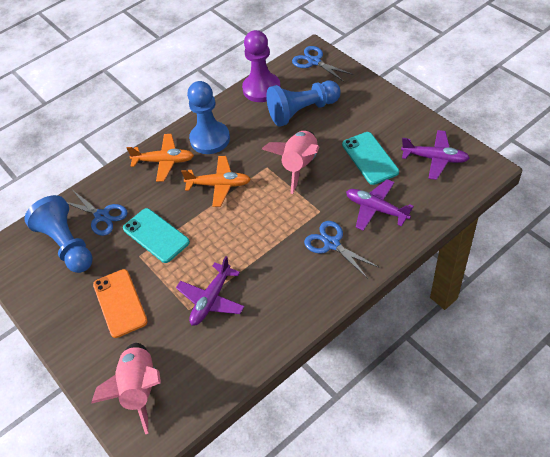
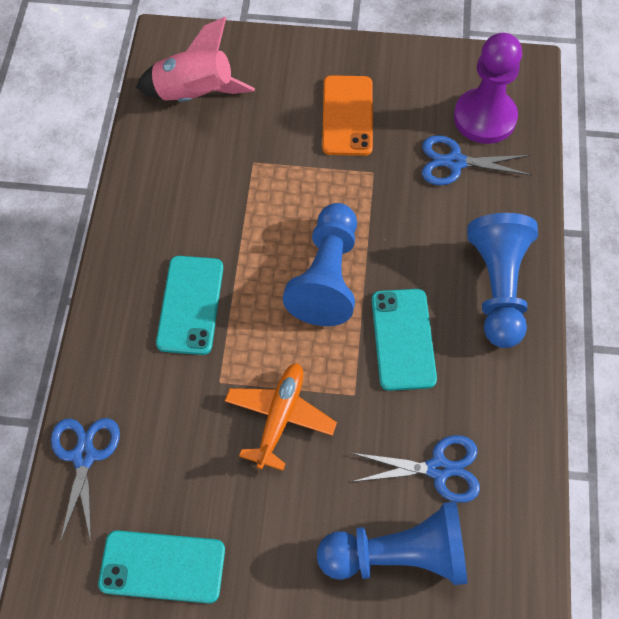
orange plane: 2 -> 1
pink rocket: 2 -> 1
purple plane: 3 -> 0
turquoise phone: 2 -> 3

